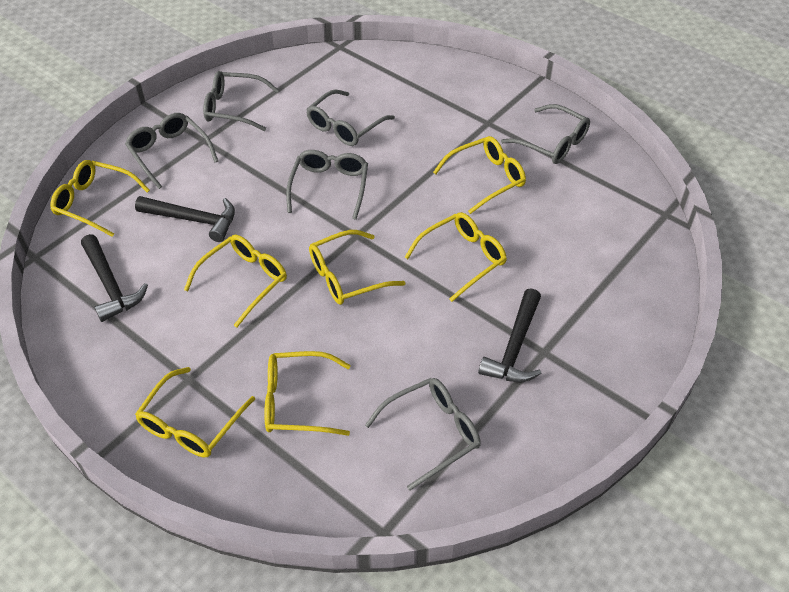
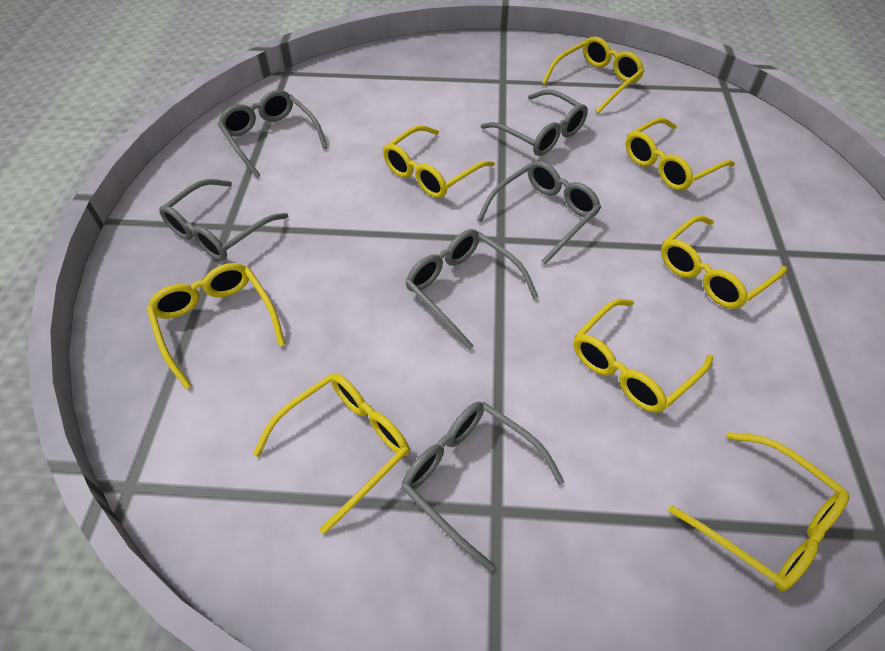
black hammer: 3 -> 0
yellow glasses: 7 -> 8

